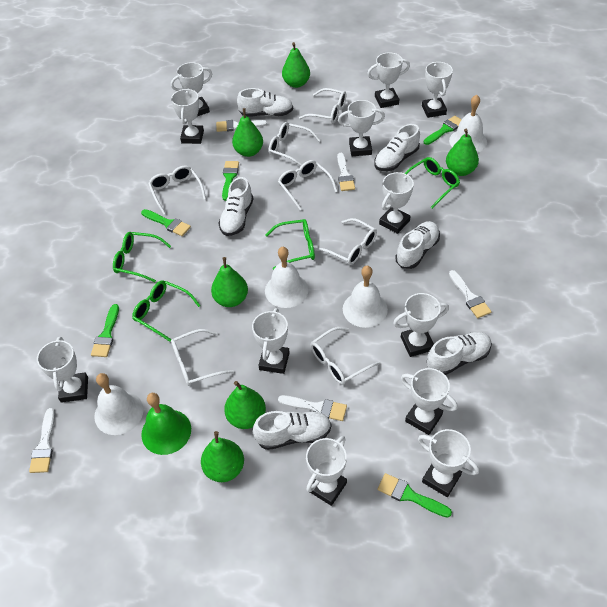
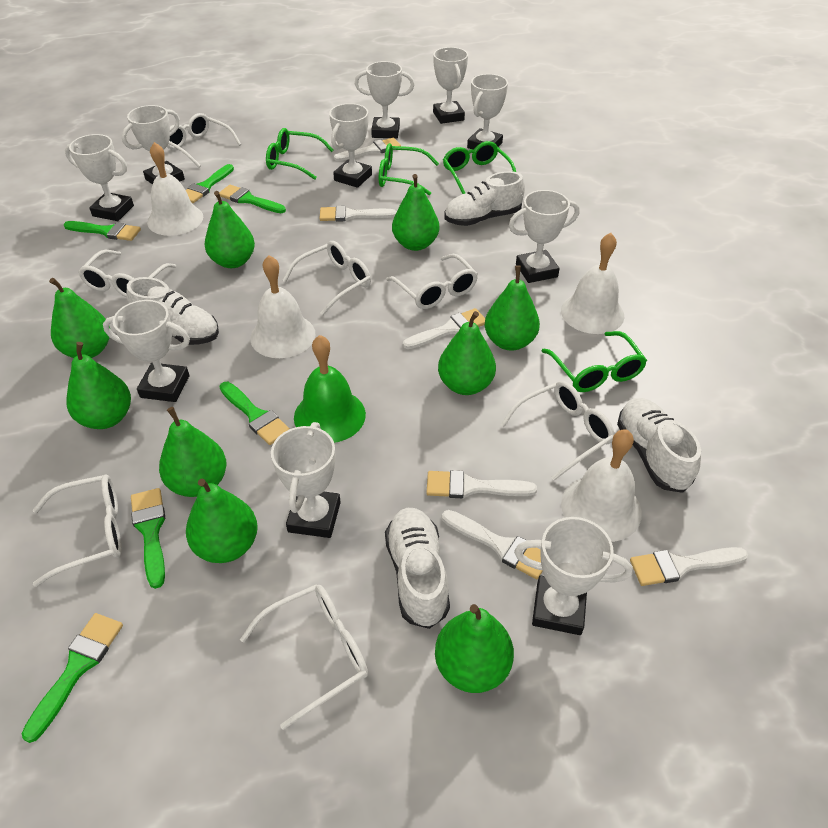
green brush: 5 -> 6
green pear: 6 -> 9
white brush: 5 -> 6
white shoe: 6 -> 4
white trophy: 12 -> 10

